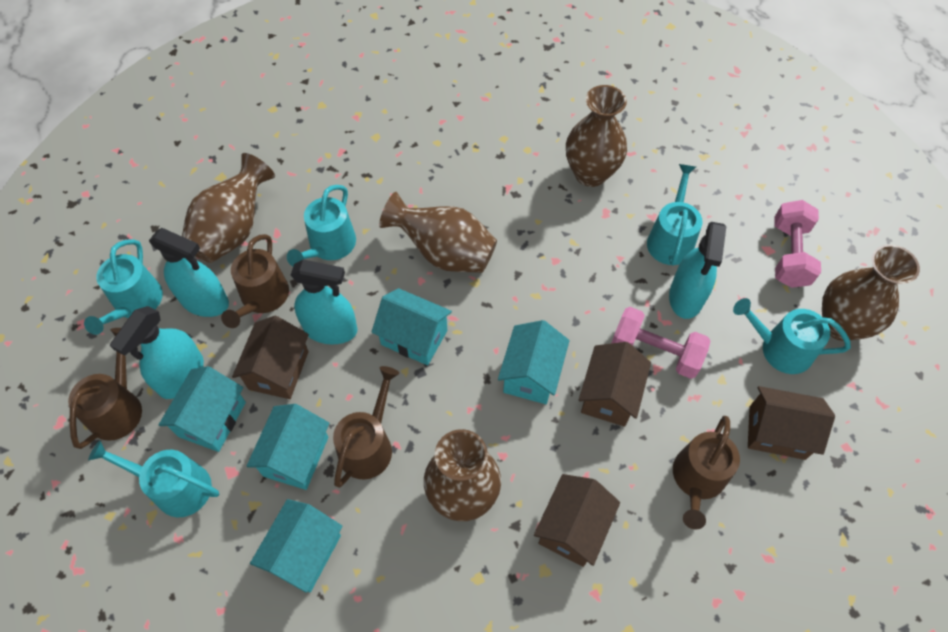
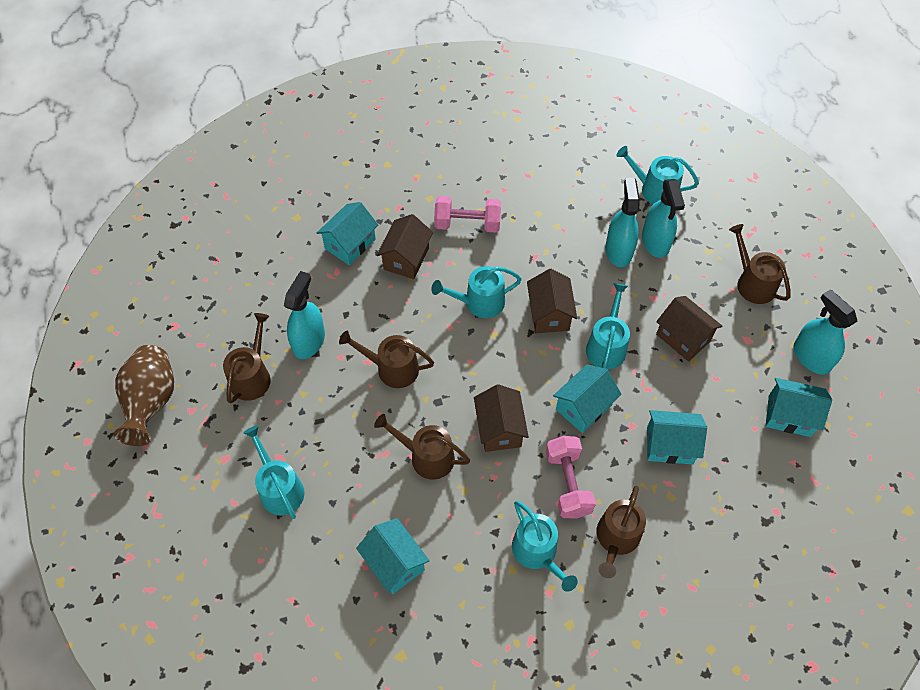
brown vase: 5 -> 1
brown watering can: 4 -> 5

